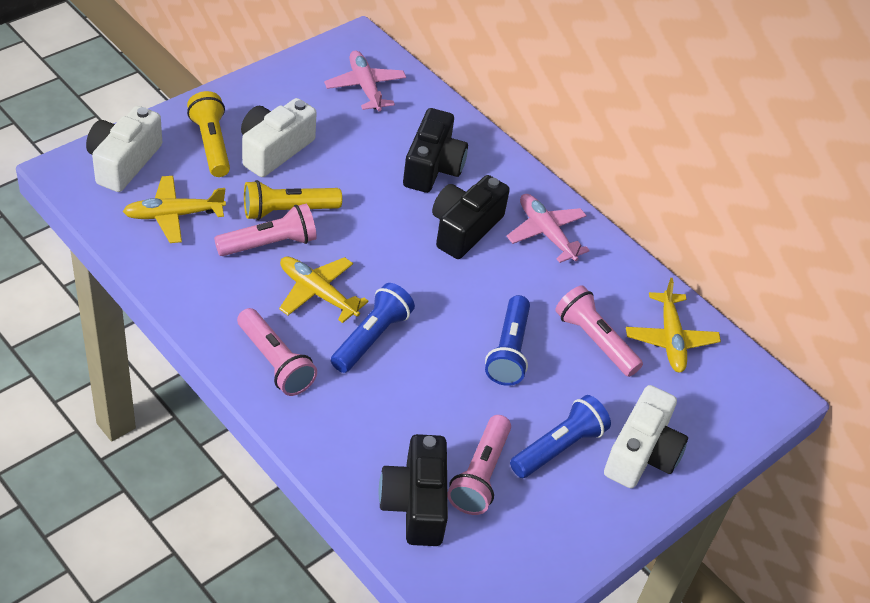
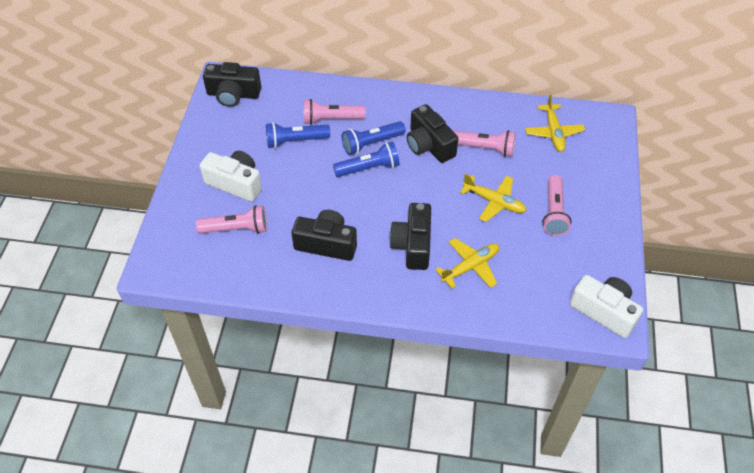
black camera: 3 -> 4
pink plane: 2 -> 0
white camera: 3 -> 2
yellow flashlight: 2 -> 0

